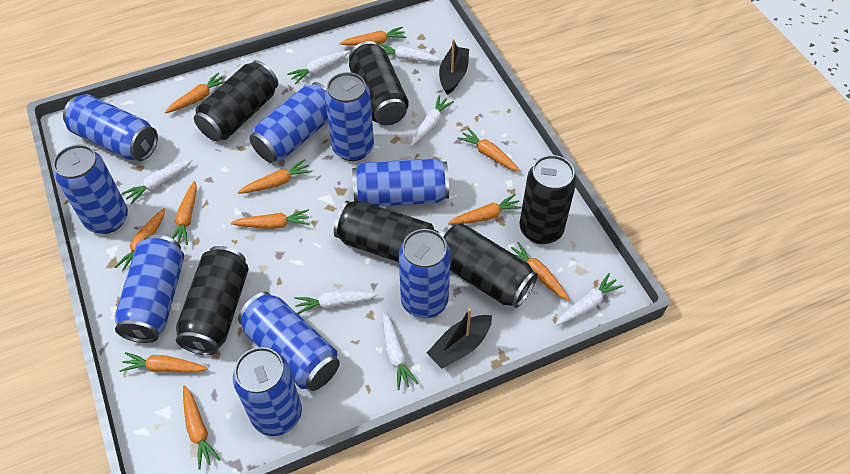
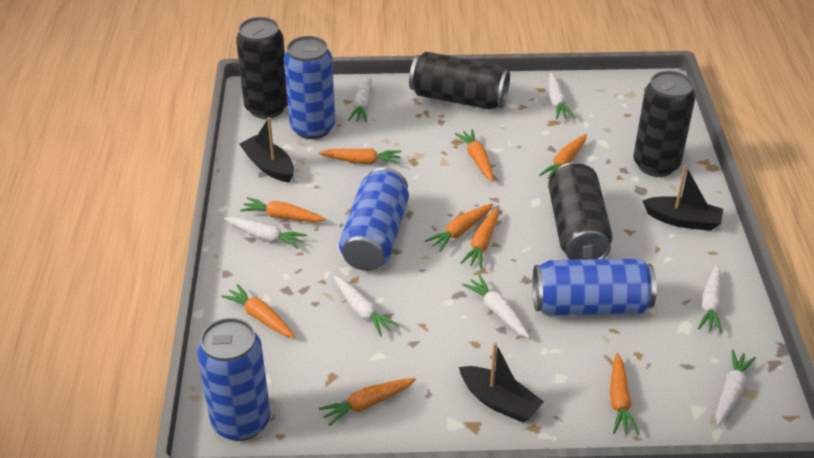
black boat: 2 -> 3
black can: 6 -> 4
blue can: 9 -> 4
orange carrot: 11 -> 9

